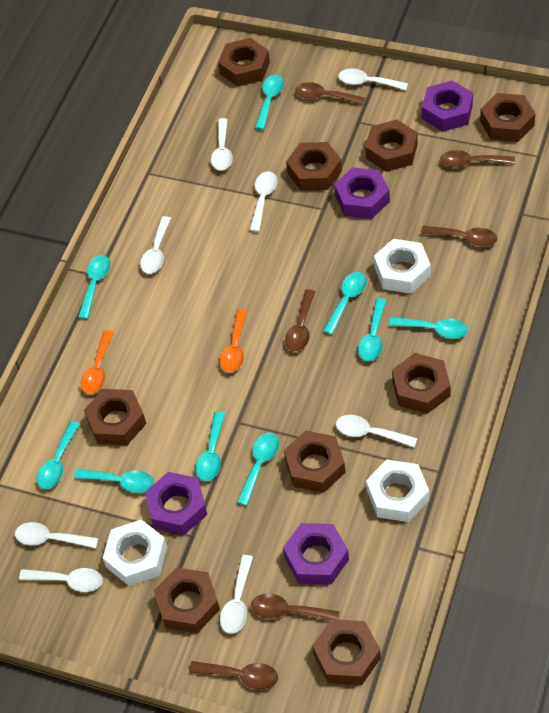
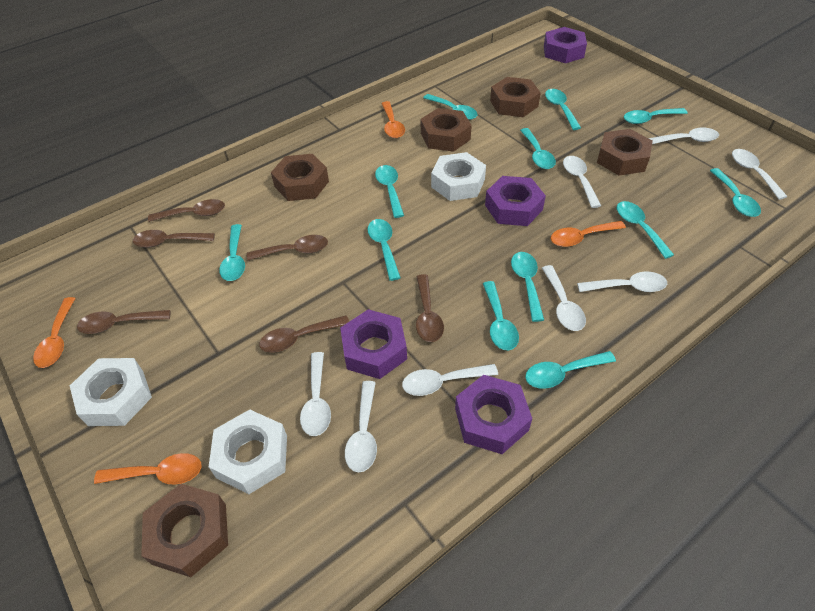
brown nut: 9 -> 5
orange spoon: 2 -> 4
turquoise spoon: 9 -> 12

